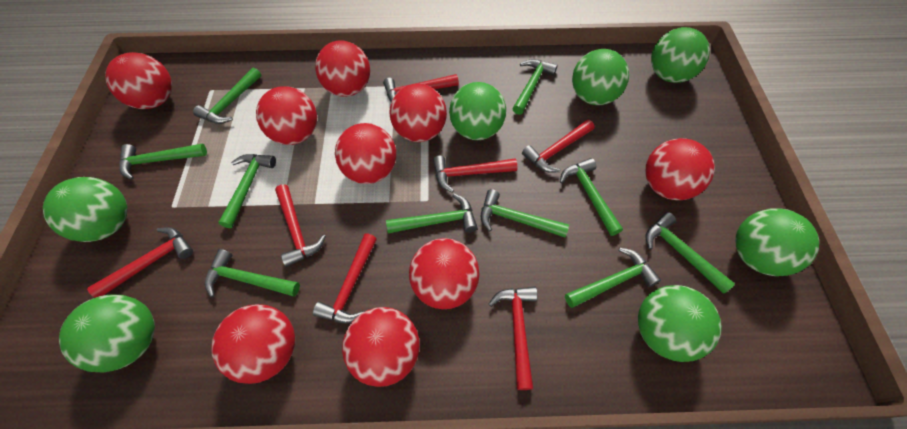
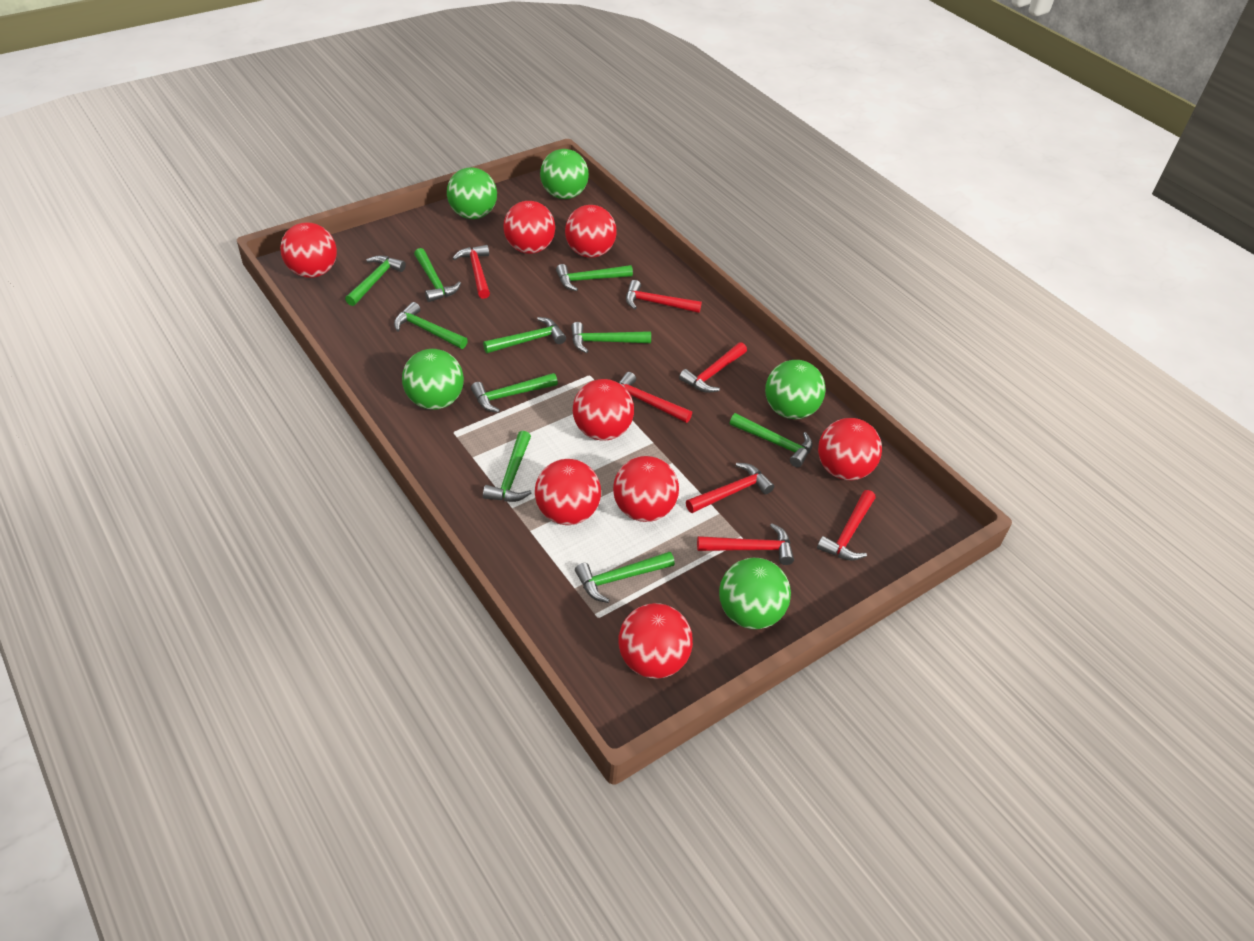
green ball: 7 -> 5
red ball: 9 -> 8

